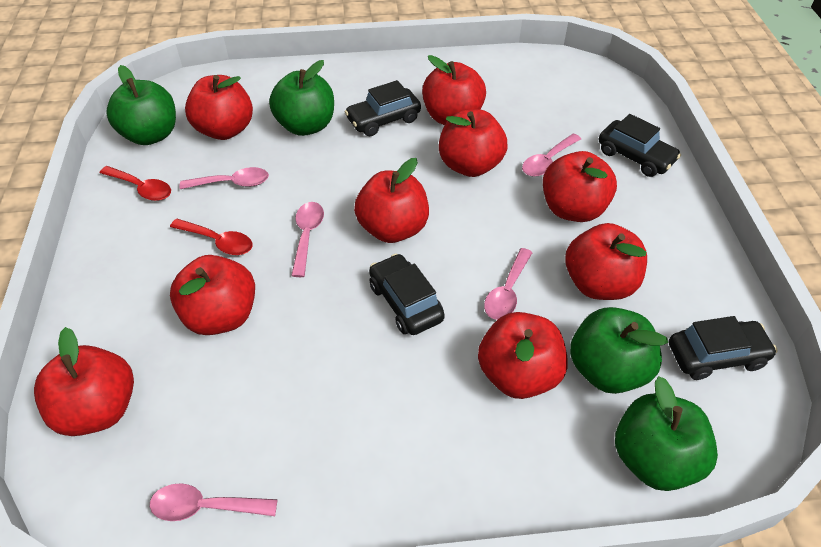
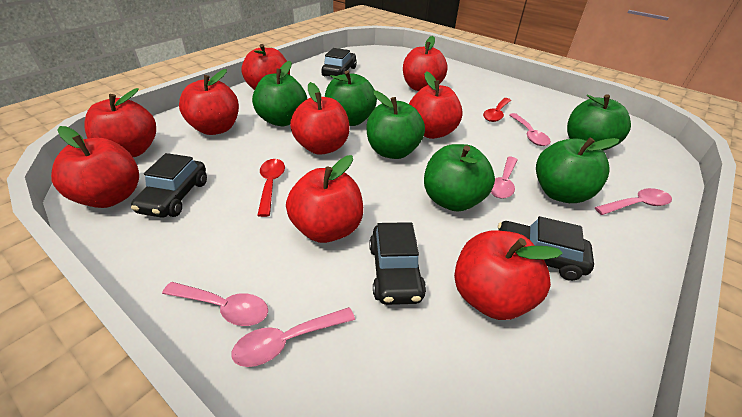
green apple: 4 -> 6

